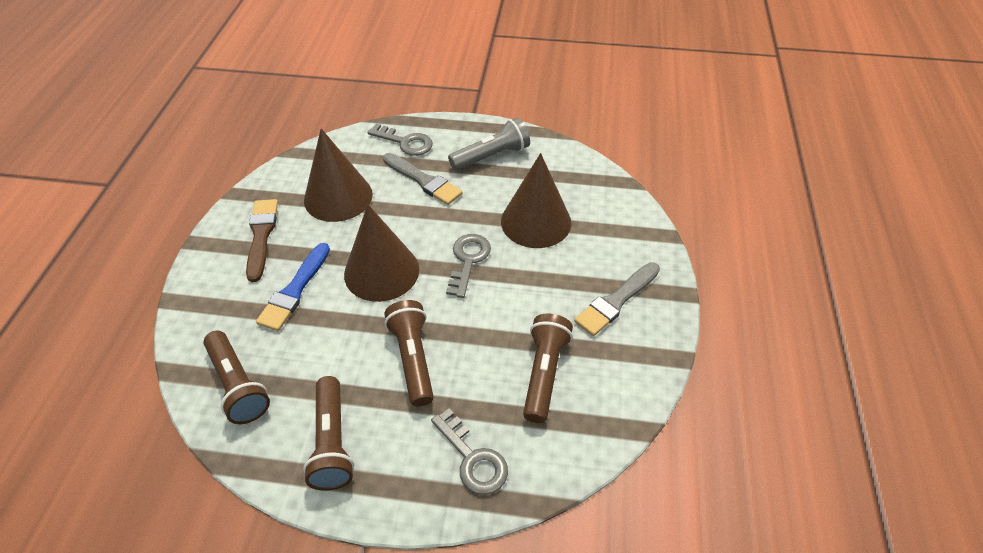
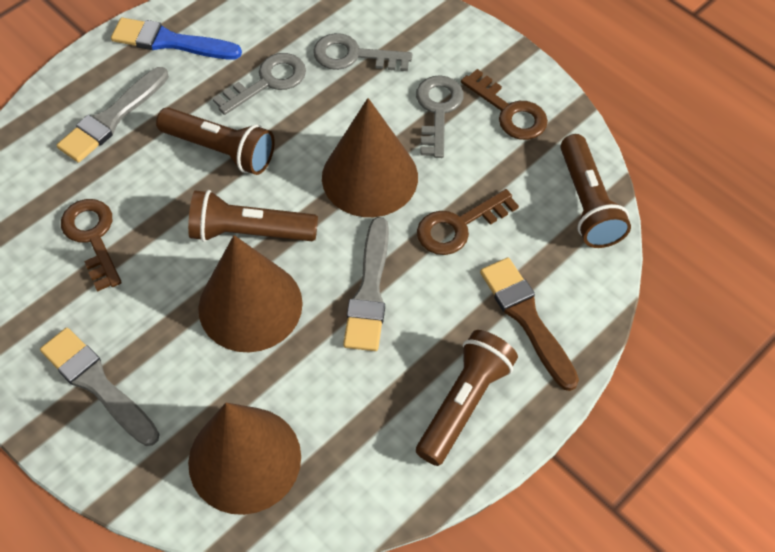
brown key: 0 -> 3
grey brush: 2 -> 3
grey flashlight: 1 -> 0

